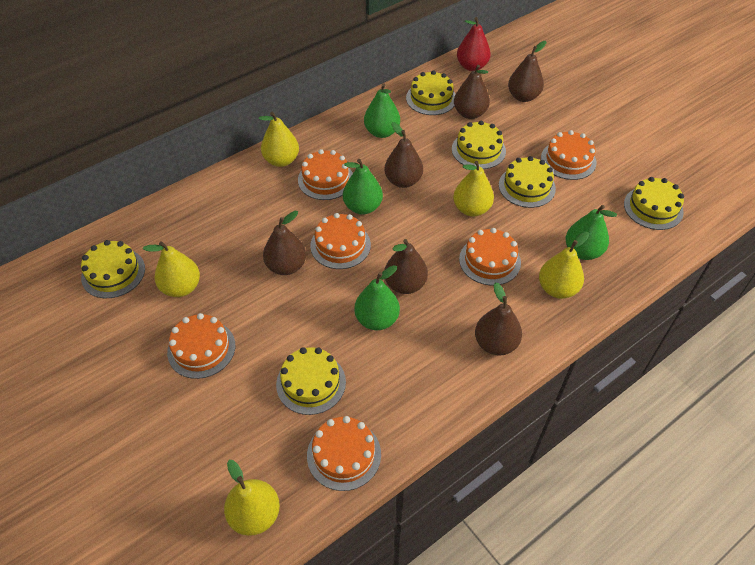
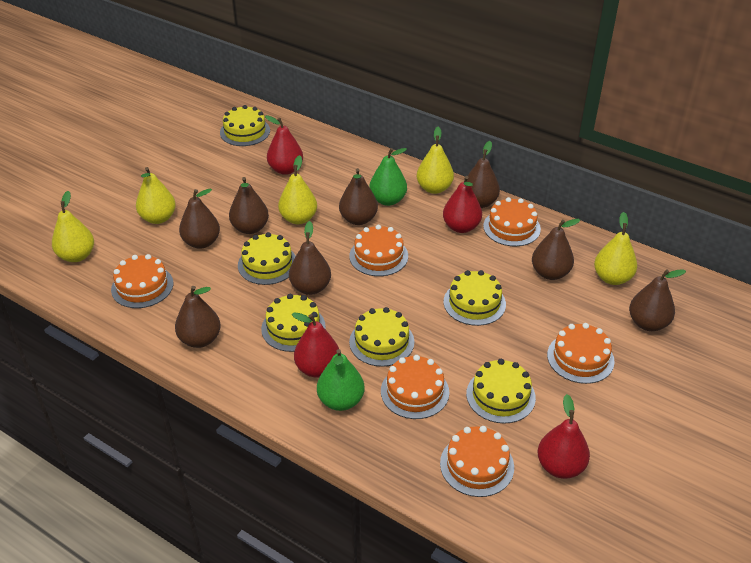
brown pear: 6 -> 8
green pear: 4 -> 2
red pear: 1 -> 4

